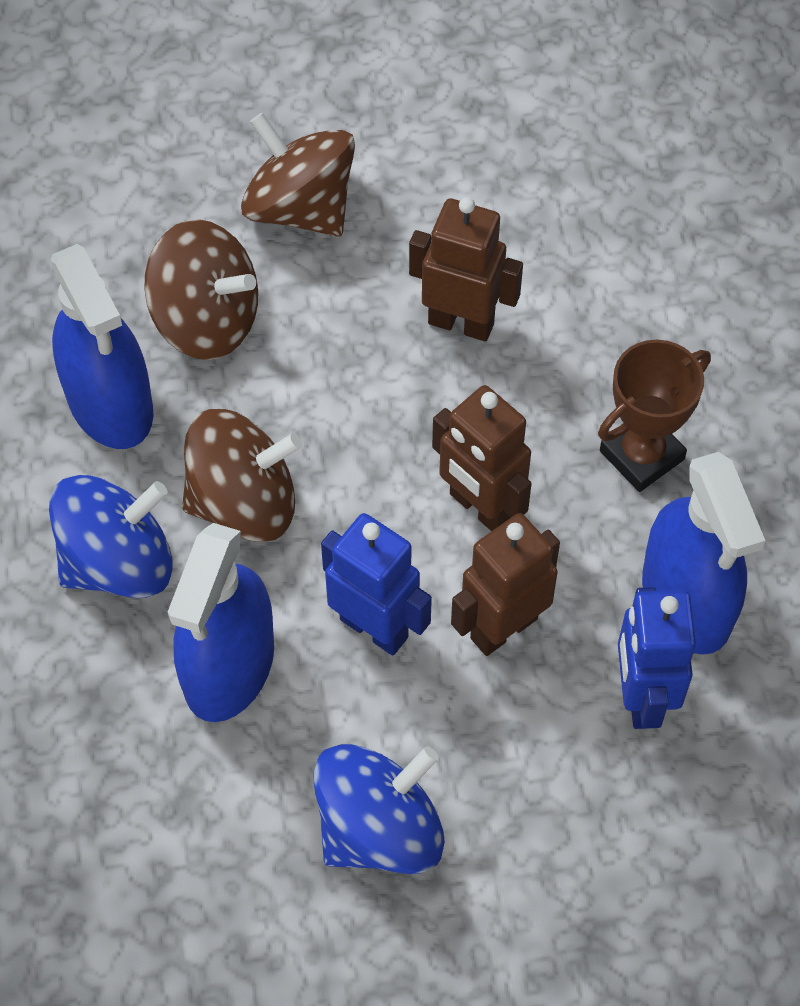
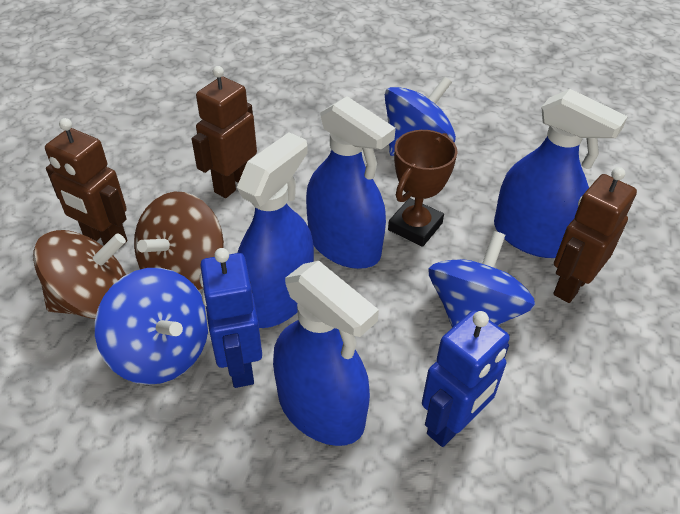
blue spinning top: 2 -> 3
blue spray bottle: 3 -> 4
brown spinning top: 3 -> 2

